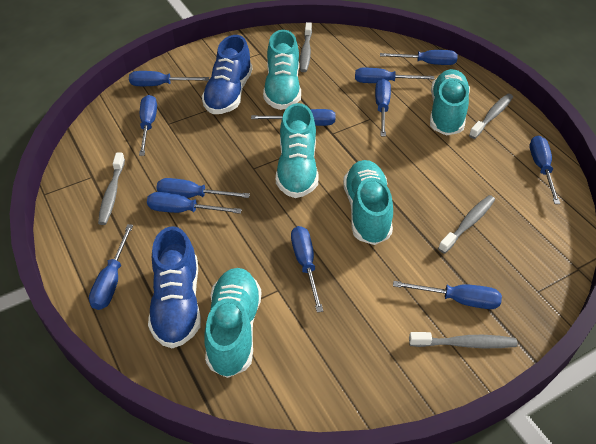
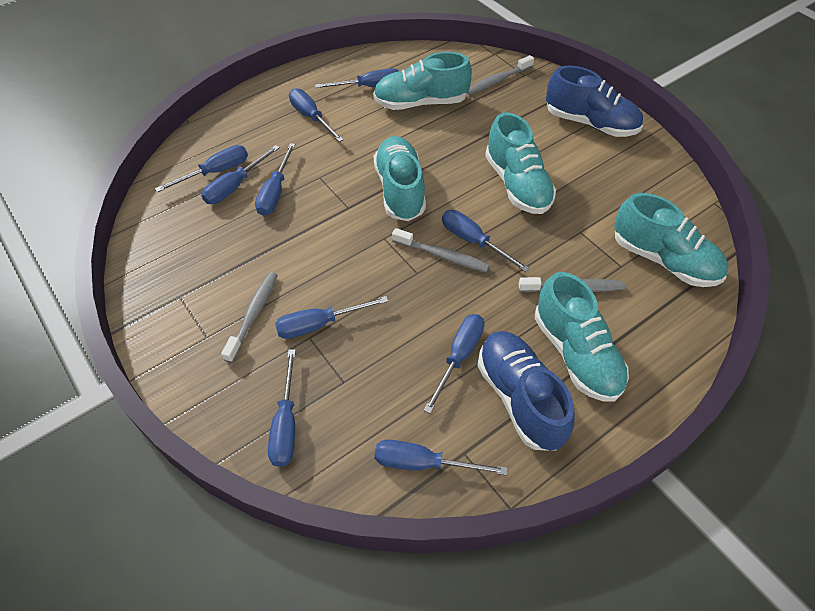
blue screwdriver: 12 -> 10
grey toothbrush: 5 -> 4

